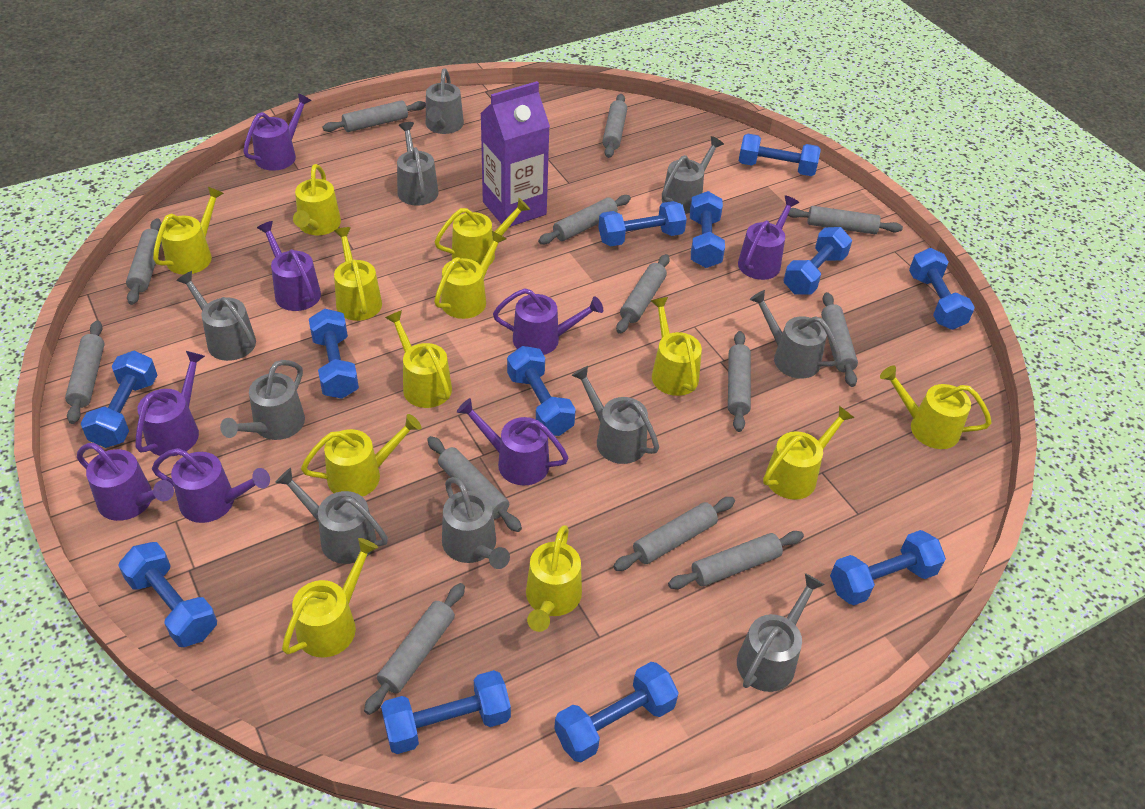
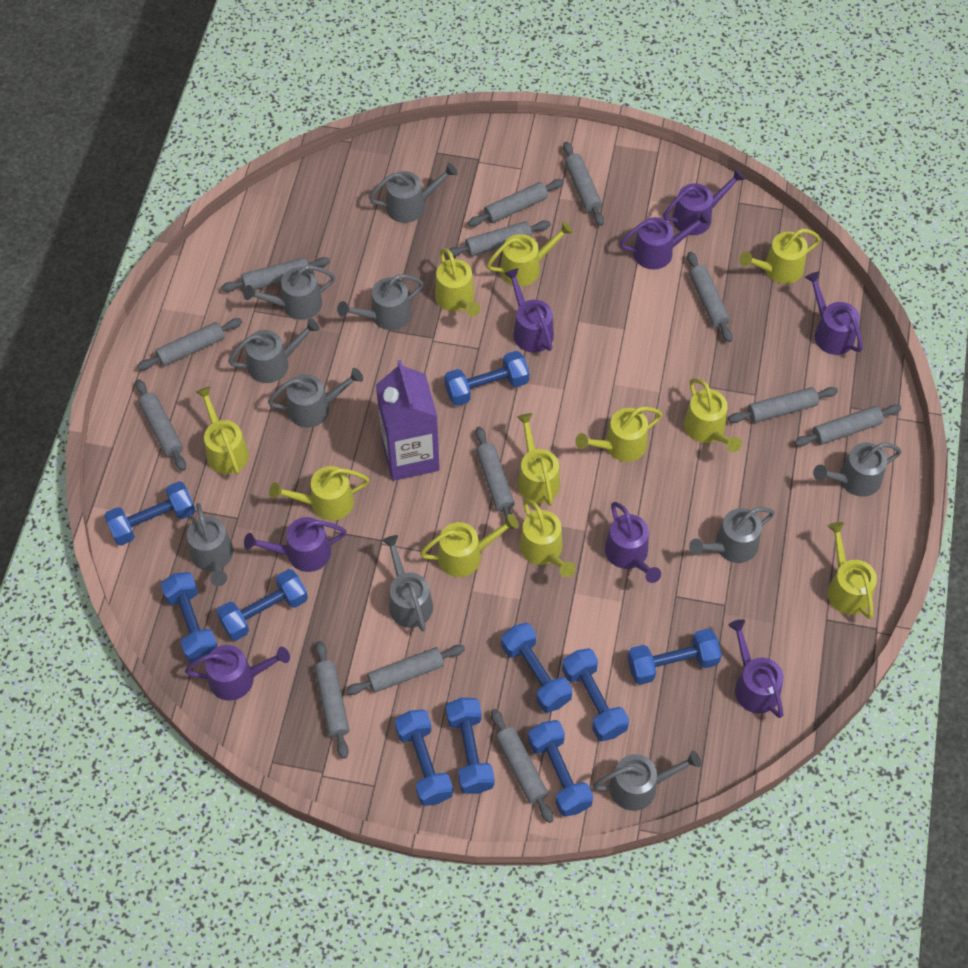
blue dumbbell: 12 -> 10
yellow watering can: 12 -> 11

